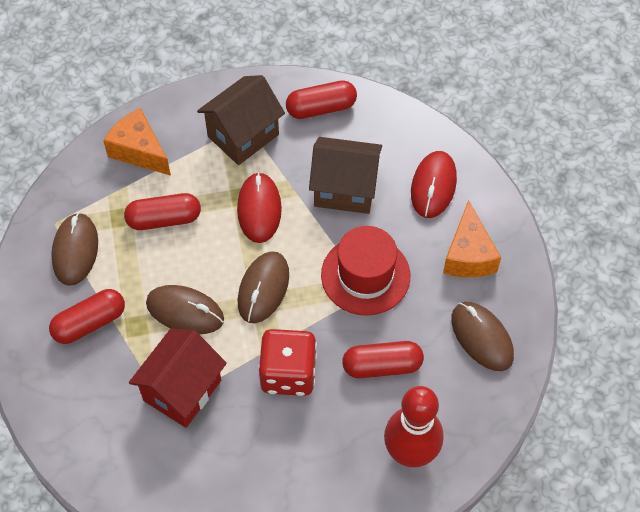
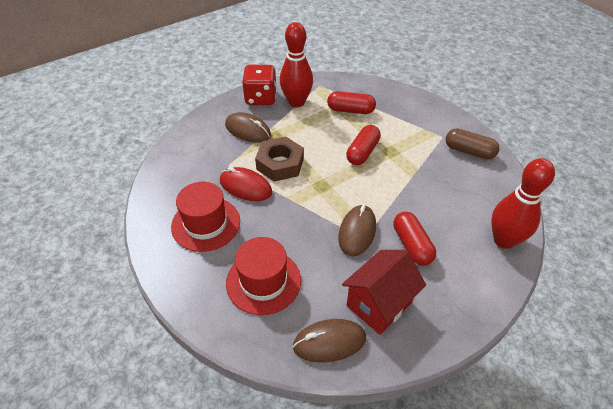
brown capsule: 0 -> 1
brown house: 2 -> 0
brown mouse: 4 -> 3
brown nut: 0 -> 1
orange cheese: 2 -> 0
red bowling pin: 1 -> 2
red capsule: 4 -> 3
red hat: 1 -> 2
red mouse: 2 -> 1

